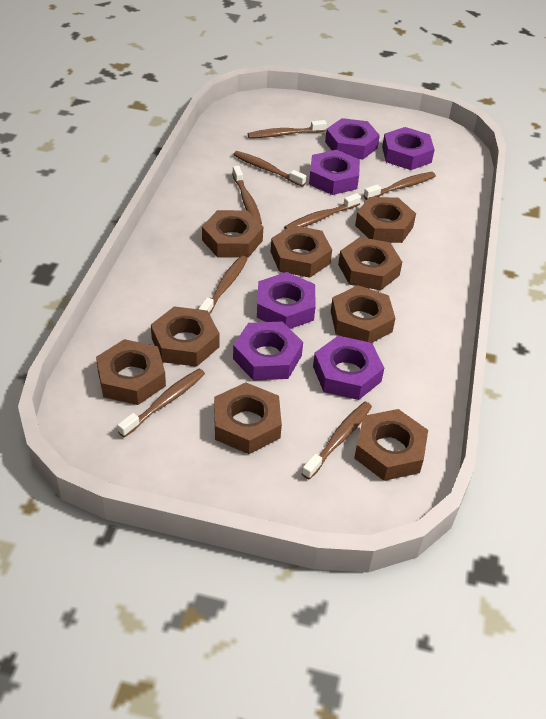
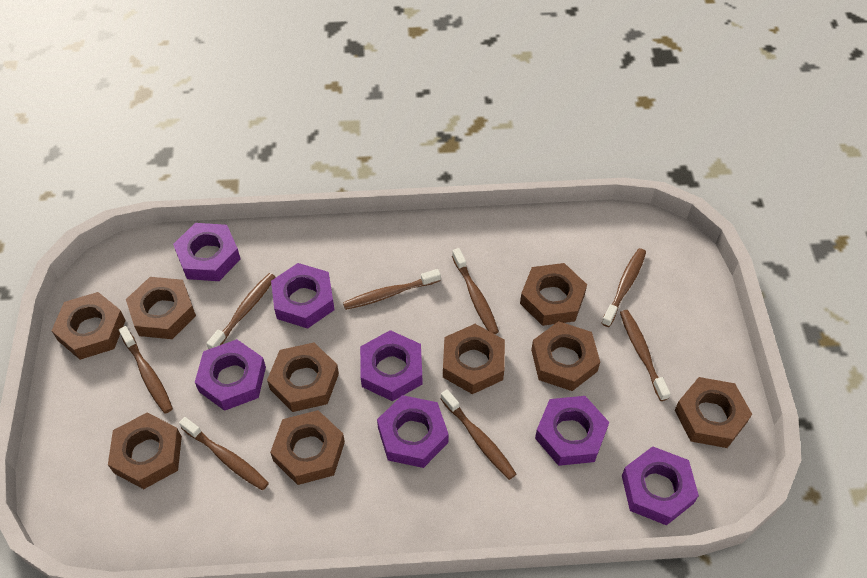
purple nut: 6 -> 7

